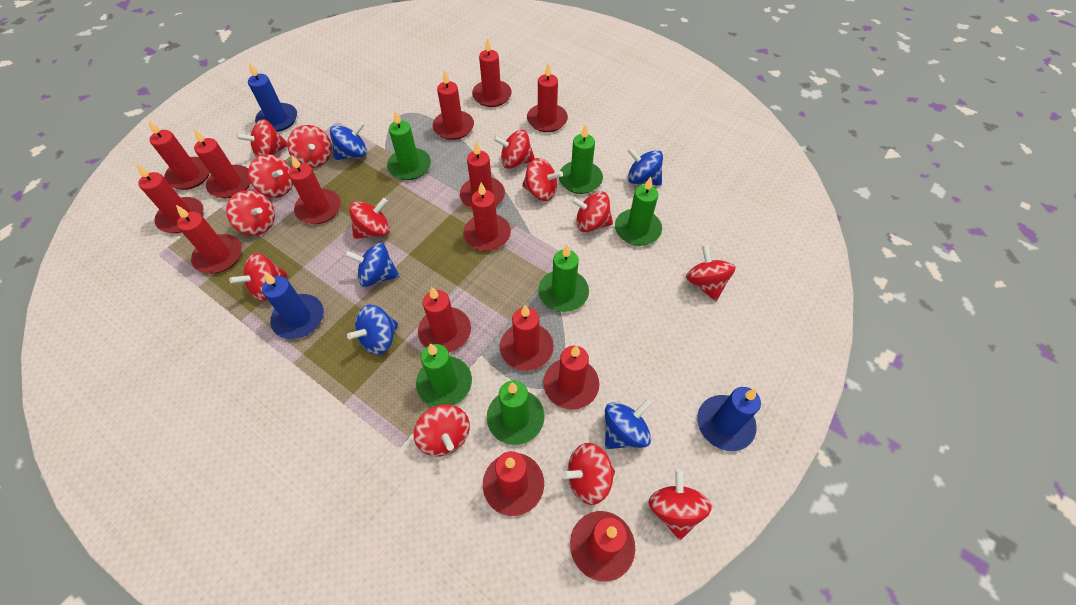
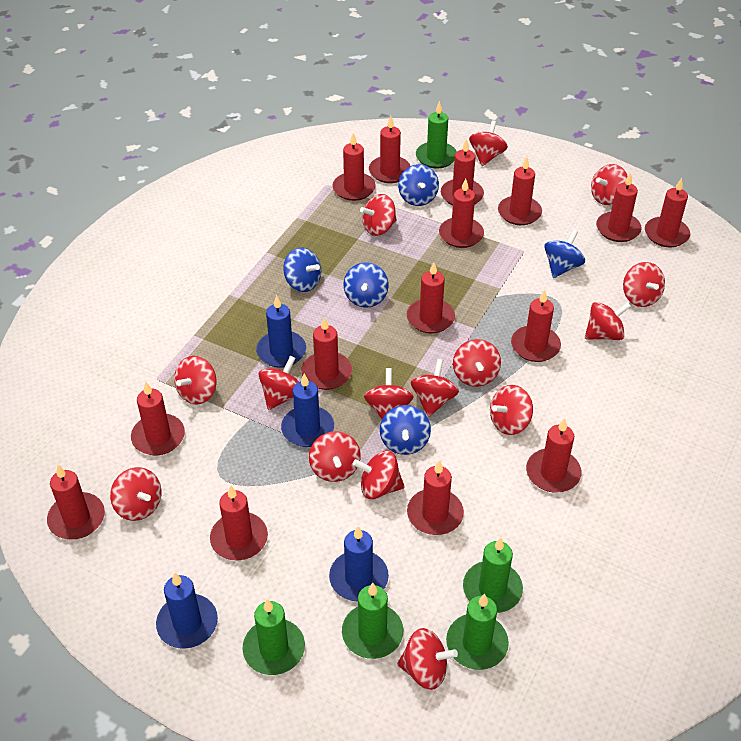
blue candle: 3 -> 4
green candle: 6 -> 5
red spinning top: 13 -> 15

